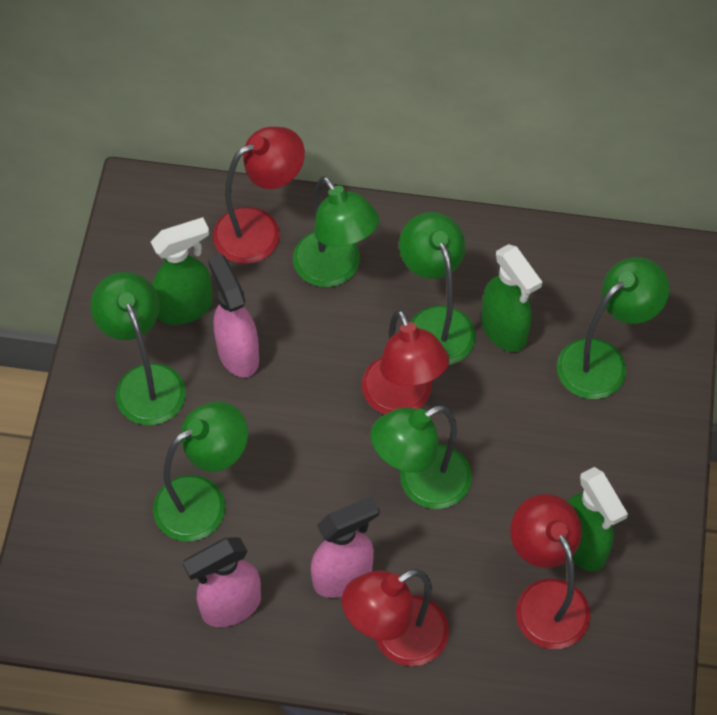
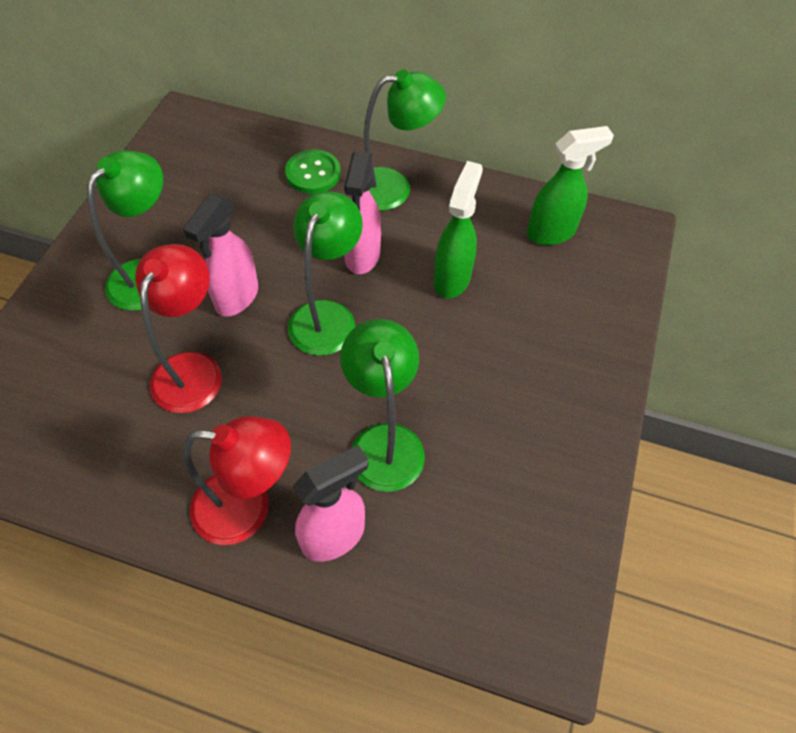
green button: 0 -> 1
green lamp: 6 -> 4
green spray bottle: 3 -> 2
red lamp: 4 -> 2

